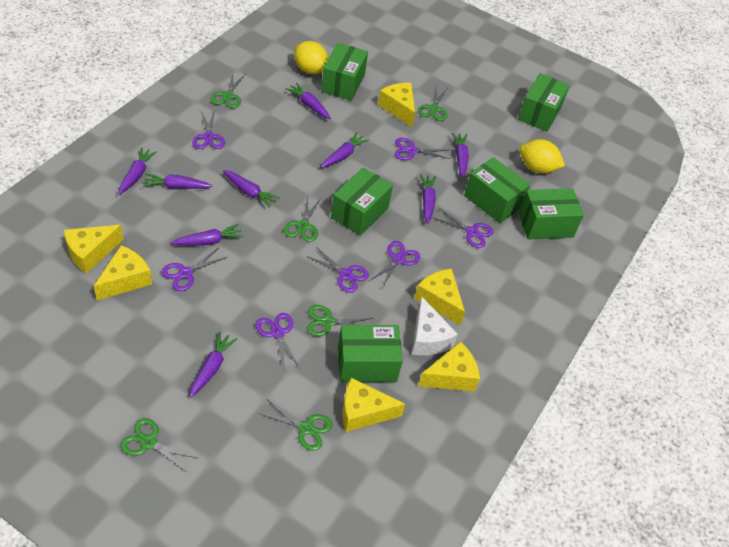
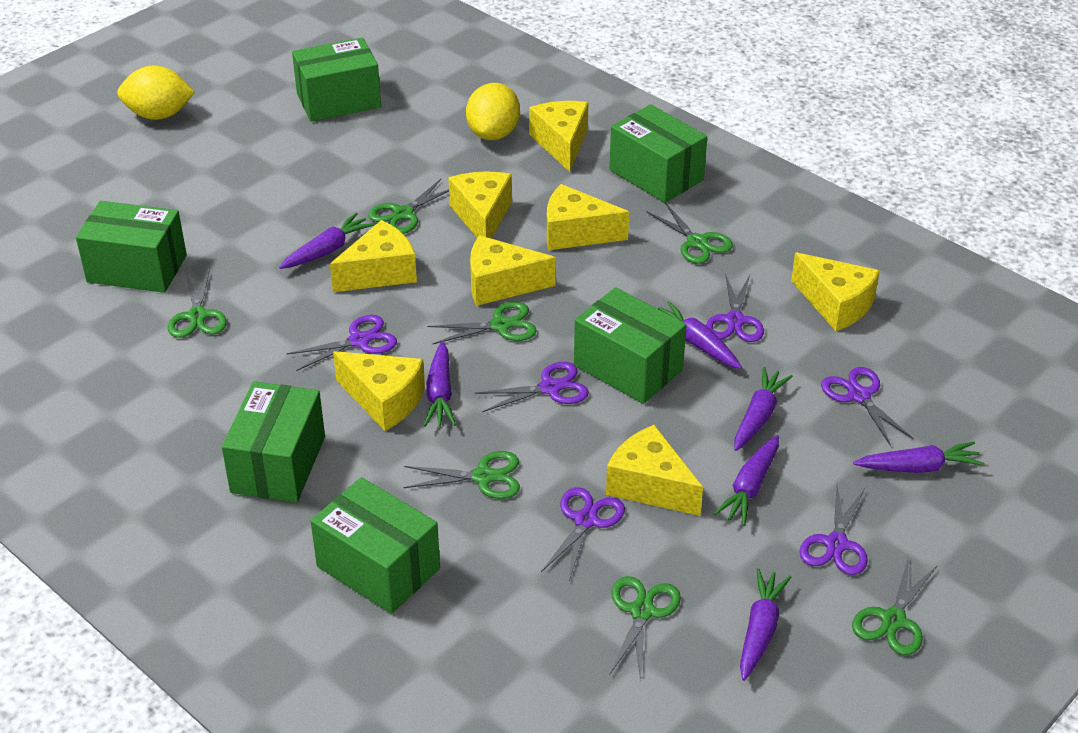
green scissors: 6 -> 7
purple carrot: 9 -> 7
purple scissors: 7 -> 6
white cheese: 1 -> 0
yellow cheese: 6 -> 8

